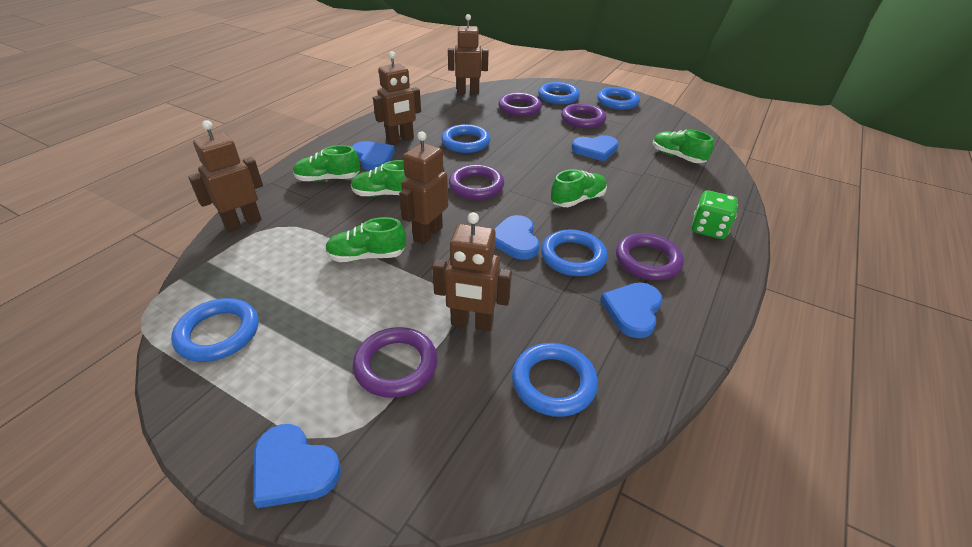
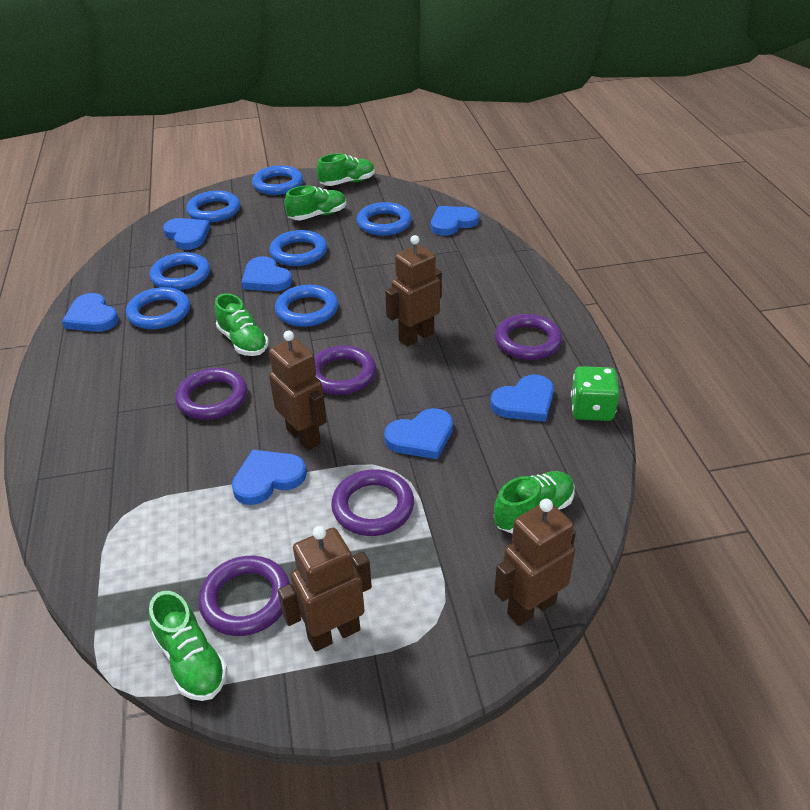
blue heart: 5 -> 7
blue ring: 6 -> 7
brown robot: 5 -> 4

